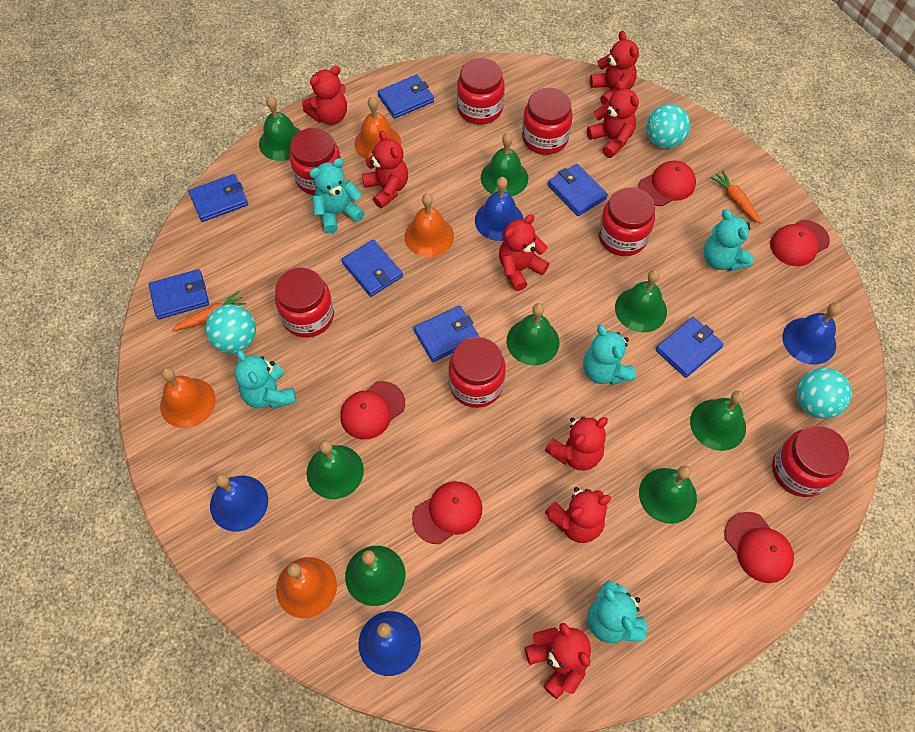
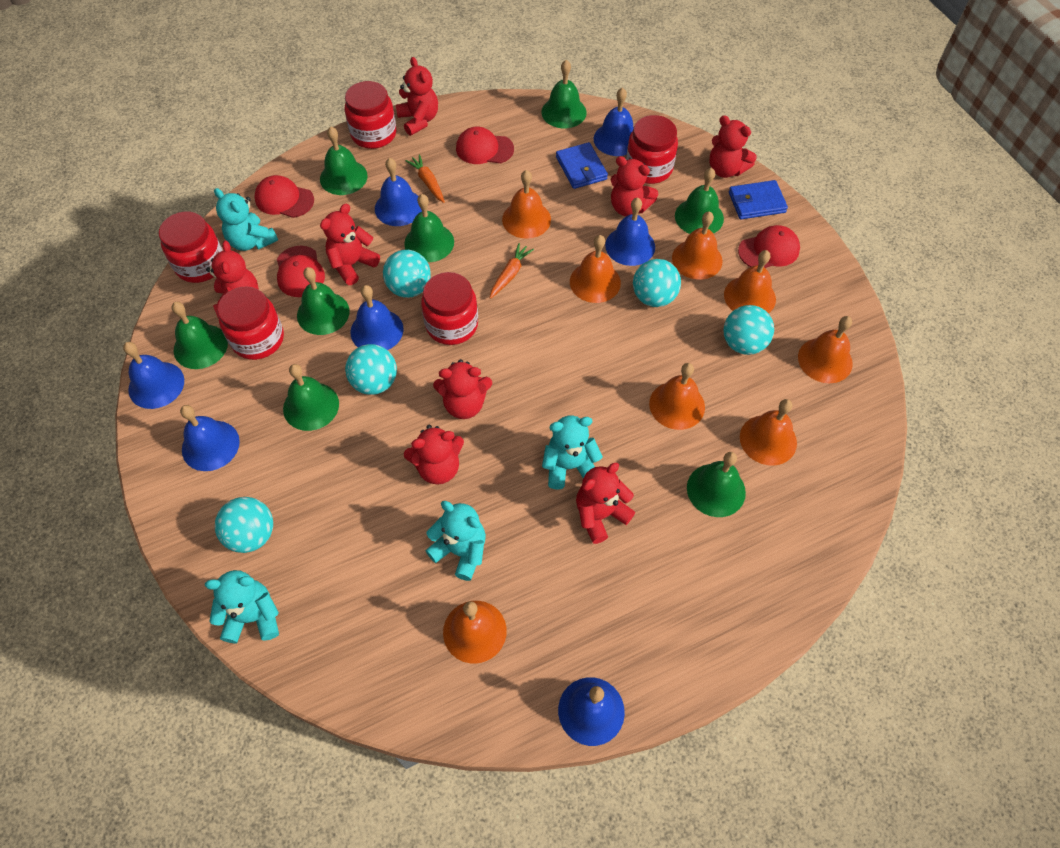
blue bell: 4 -> 7
blue wallet: 7 -> 2
orange bell: 4 -> 8
red cap: 5 -> 4
red jar: 7 -> 5
turquoise ball: 3 -> 5
turquoise teddy bear: 5 -> 4

